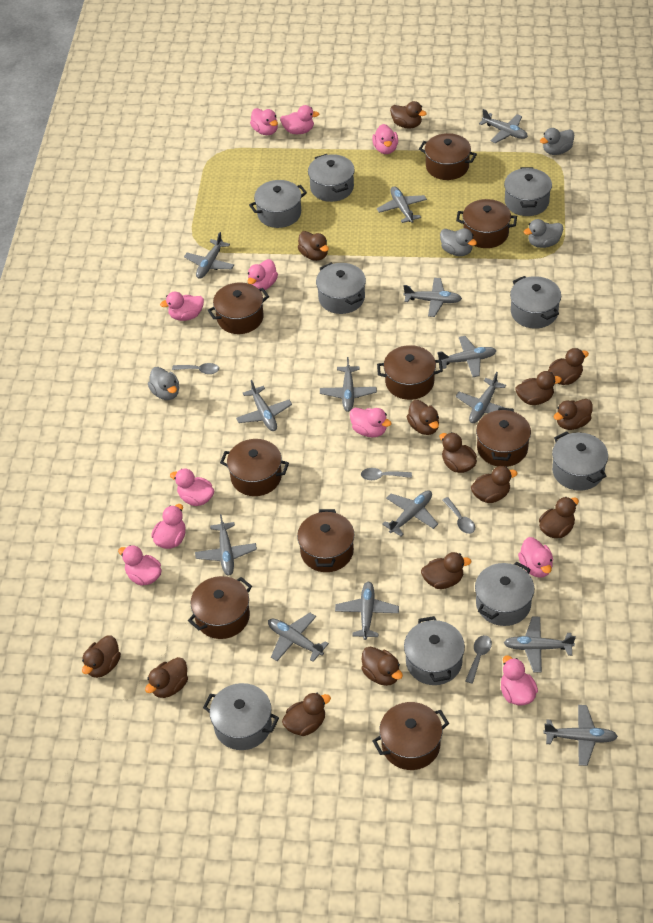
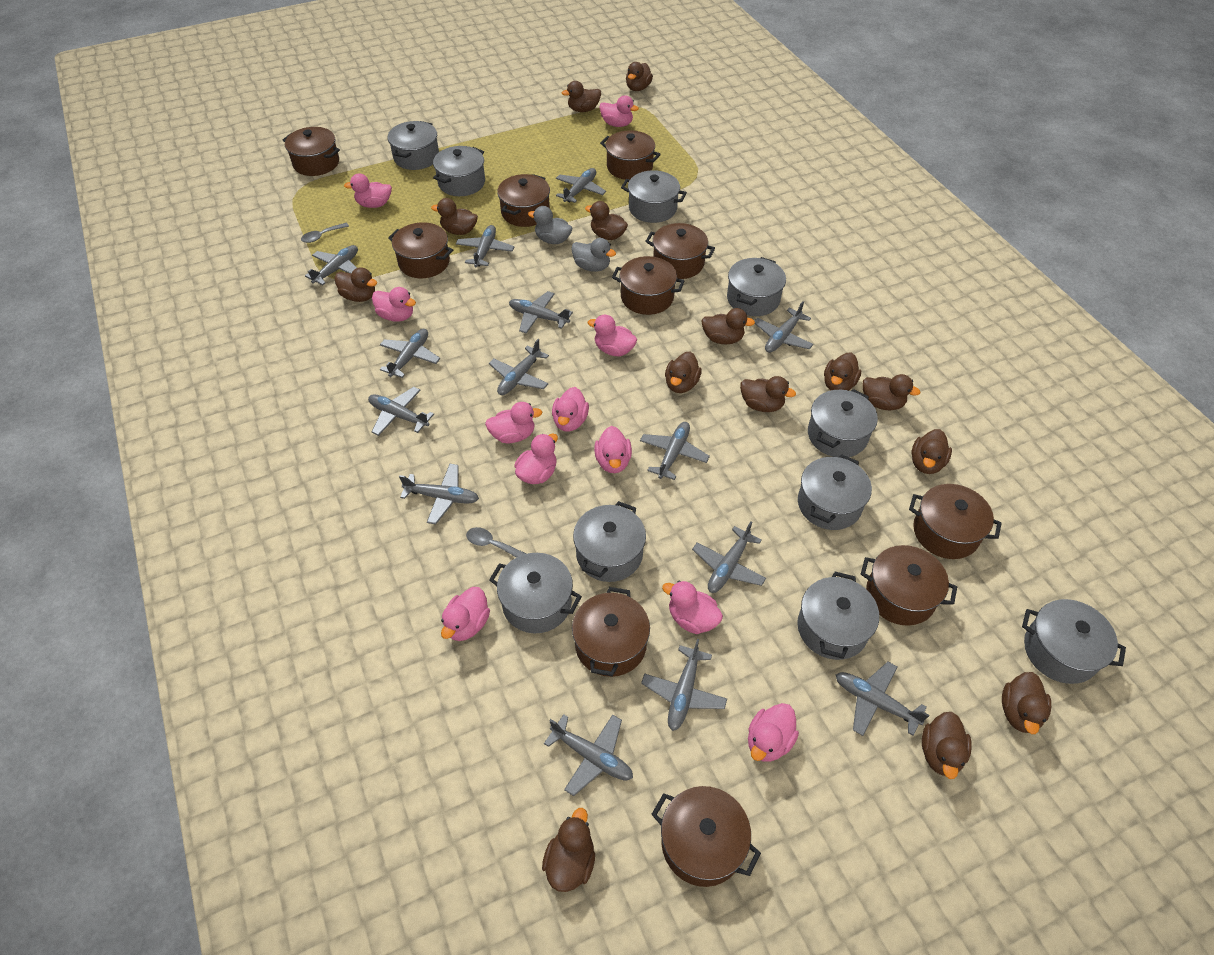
brown pot: 9 -> 10
grey duck: 4 -> 2
grey pot: 9 -> 10
grey spoon: 4 -> 2

